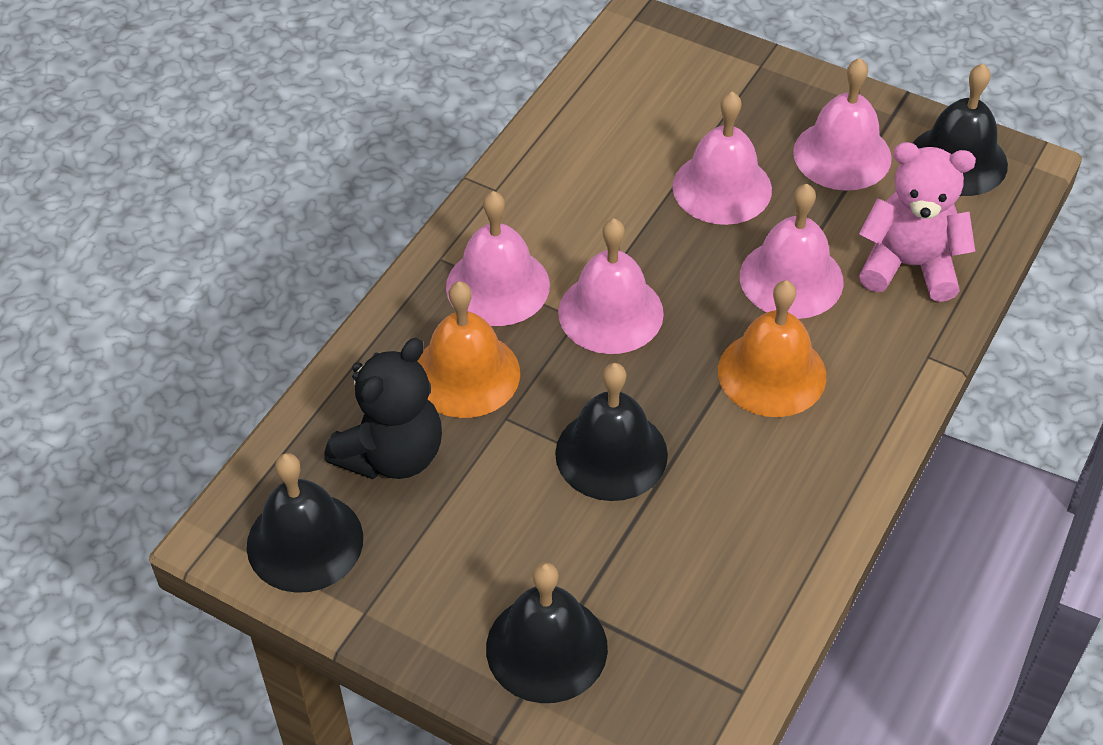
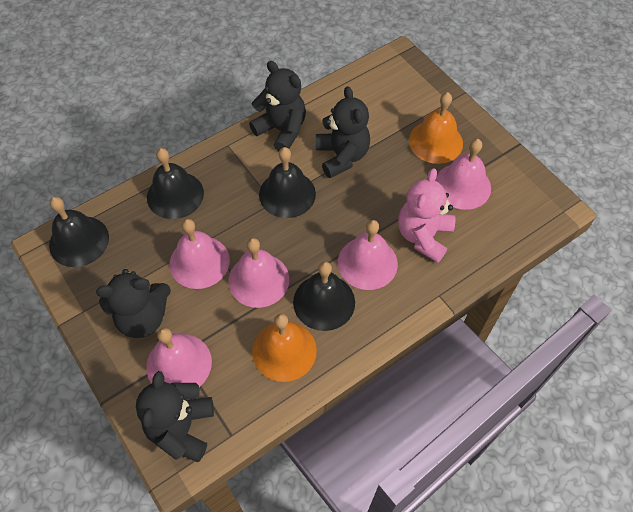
black teddy bear: 1 -> 4

